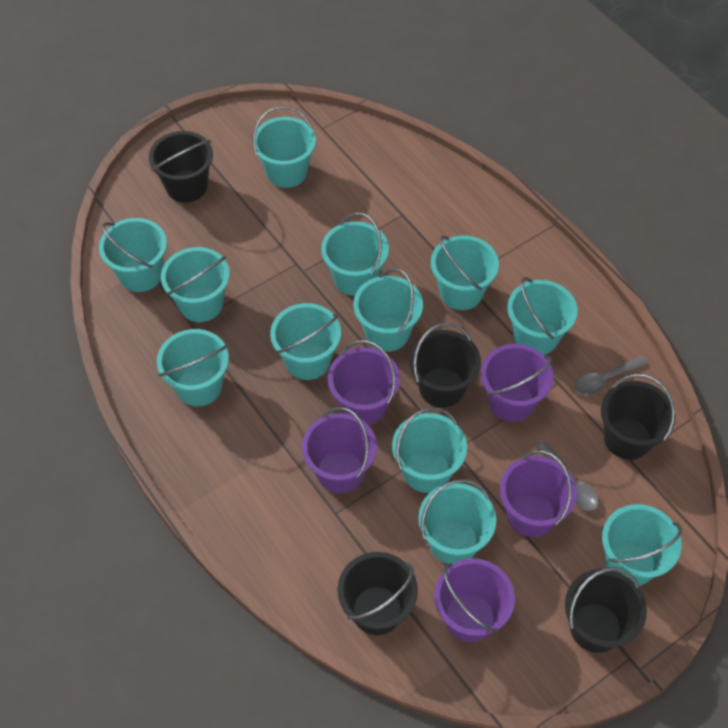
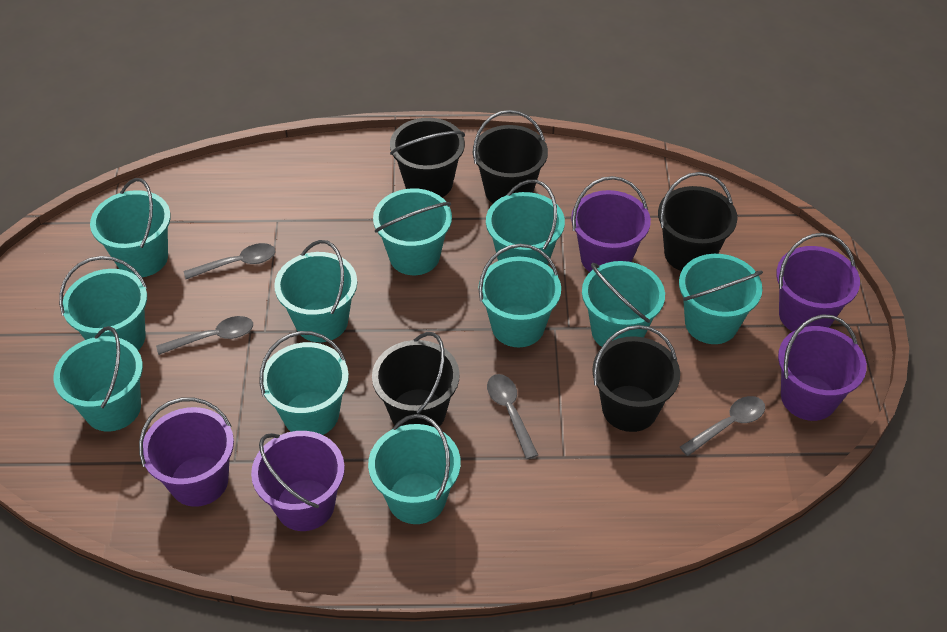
grey spoon: 2 -> 4
turquoise bucket: 12 -> 11

